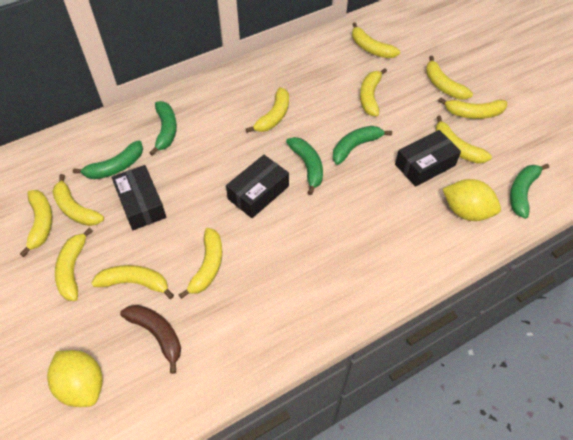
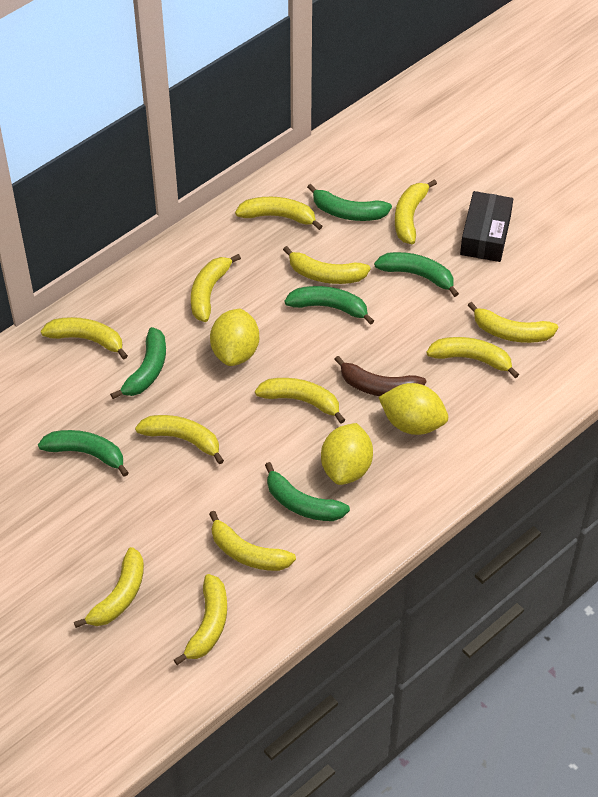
black box: 3 -> 1
green banana: 5 -> 6
yellow banana: 11 -> 12
yellow lemon: 2 -> 3

